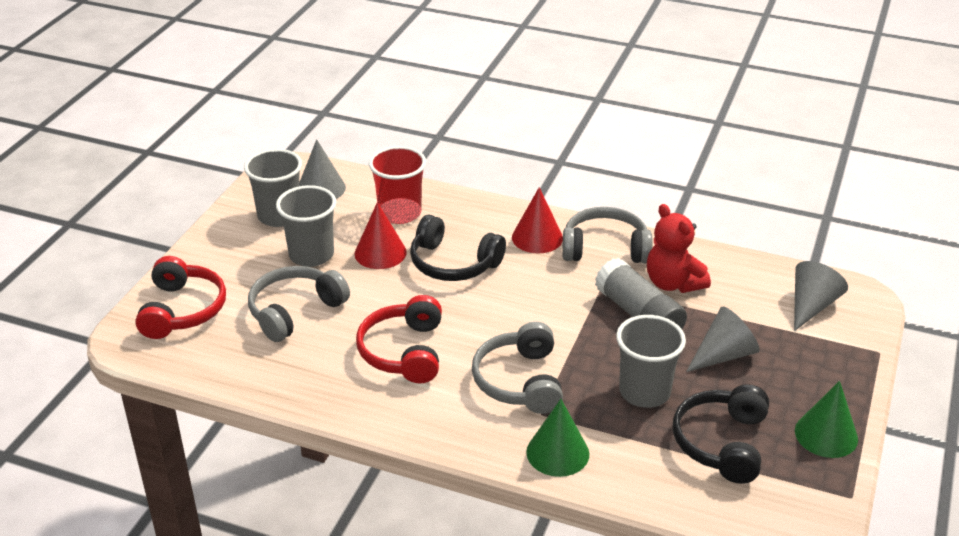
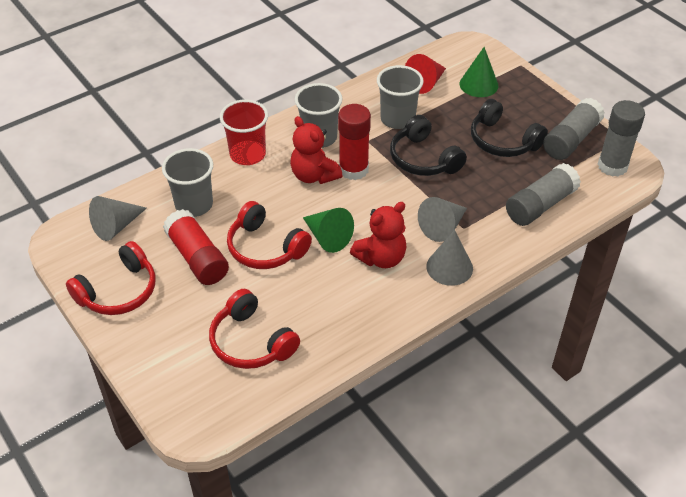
grey glue stick: 1 -> 3
grey headphones: 3 -> 0
red cone: 2 -> 1
red glue stick: 0 -> 2
red headphones: 2 -> 3
red teddy bear: 1 -> 2

